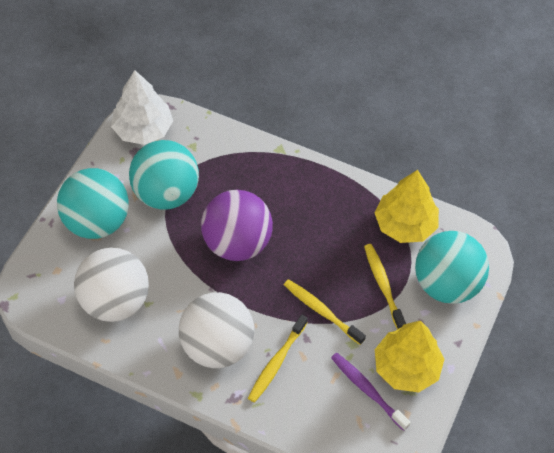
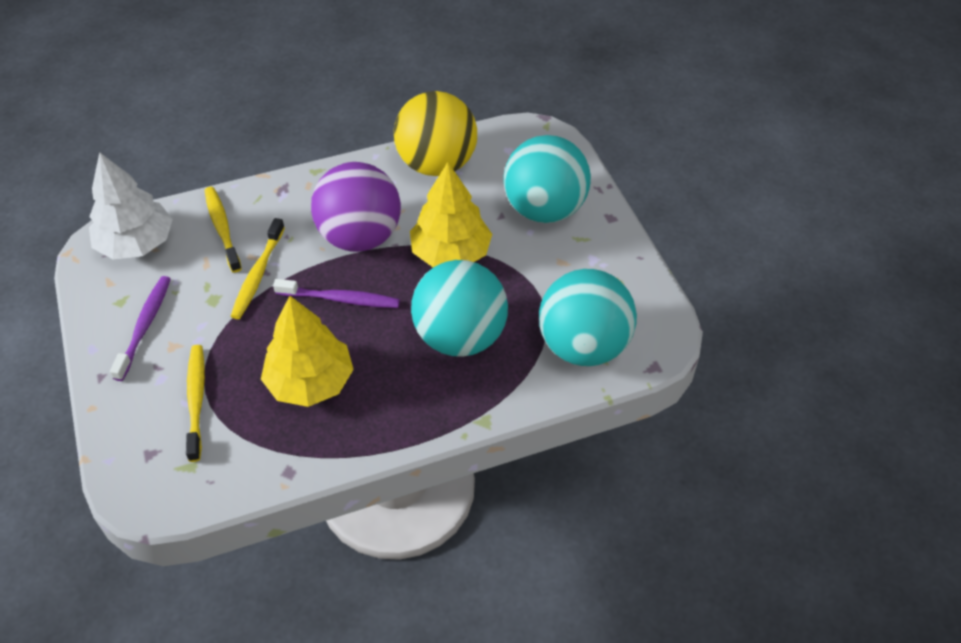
purple toothbrush: 1 -> 2
white ball: 2 -> 0
yellow ball: 0 -> 1

